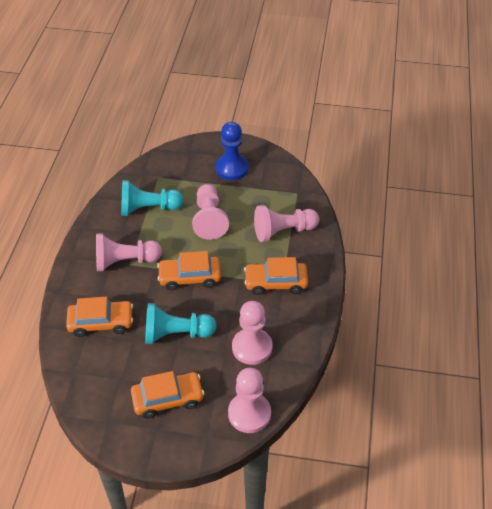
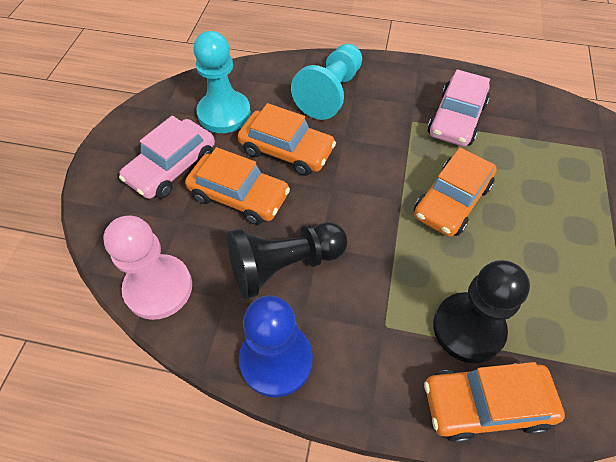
black pawn: 0 -> 2
pink car: 0 -> 2
pink pawn: 5 -> 1

